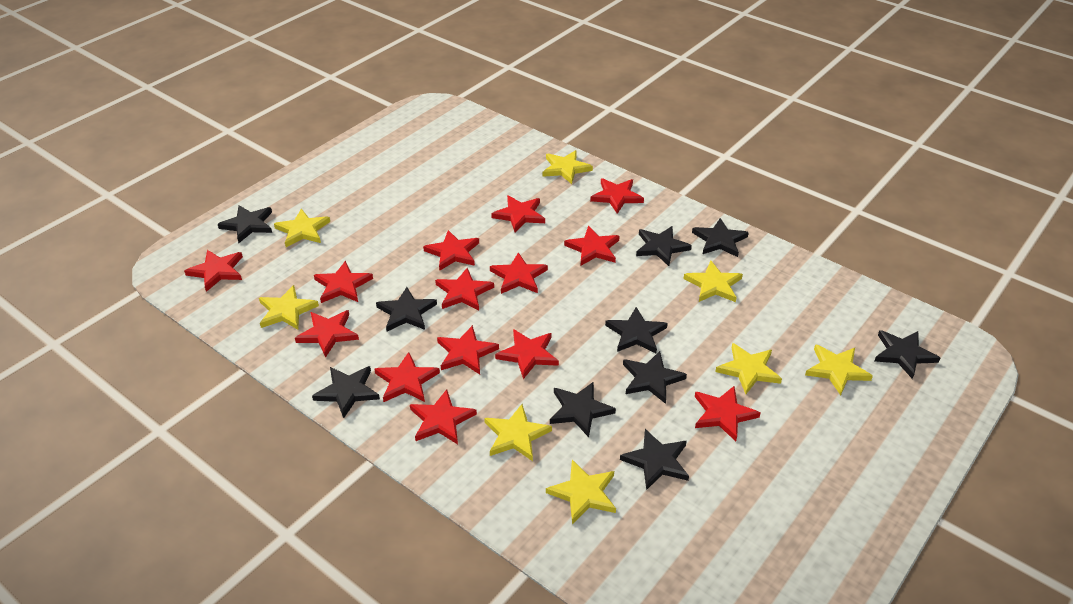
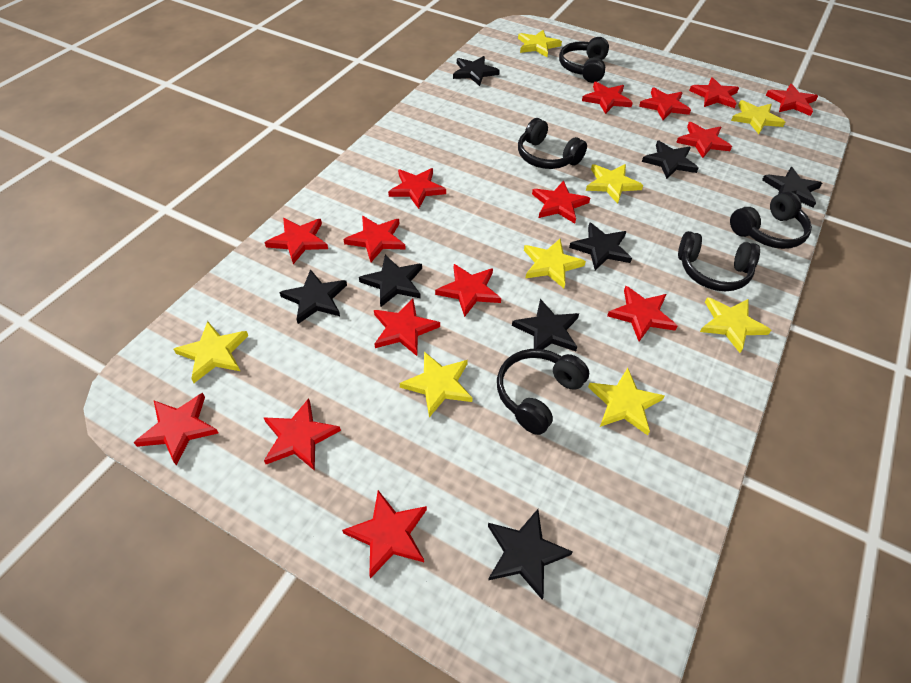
black headphones: 0 -> 5
black star: 10 -> 8
red star: 14 -> 15

